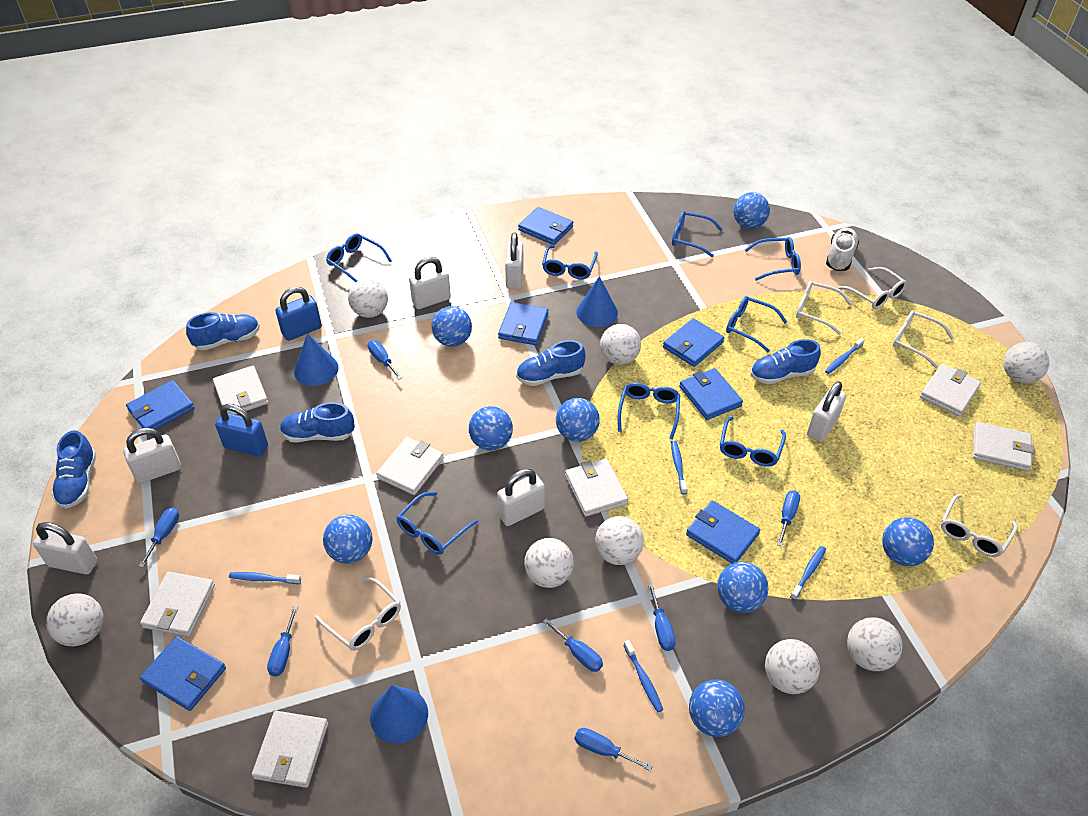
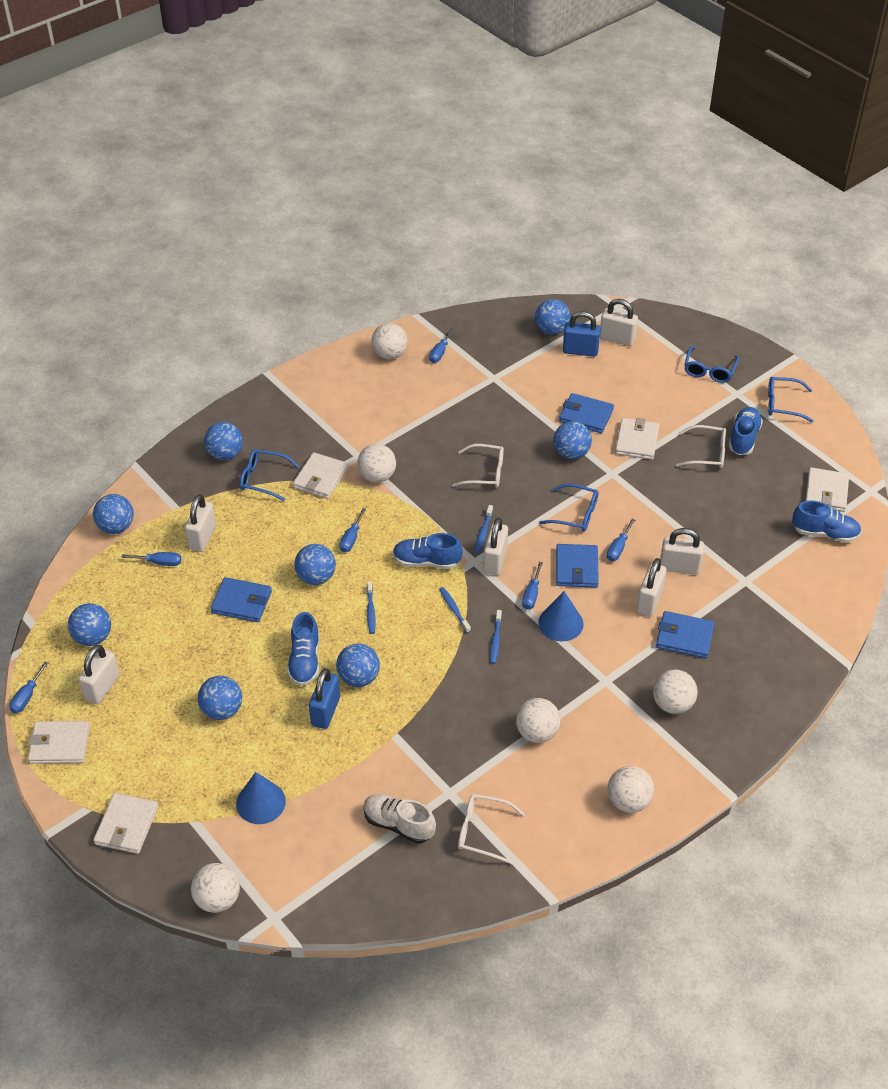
blue cone: 3 -> 2
blue glasses: 8 -> 4
blue screwdriver: 7 -> 6
blue shoe: 5 -> 4
blue toothbrush: 5 -> 4
blue wallet: 7 -> 4
white ball: 8 -> 6
white glasses: 5 -> 3
white wallet: 7 -> 5

